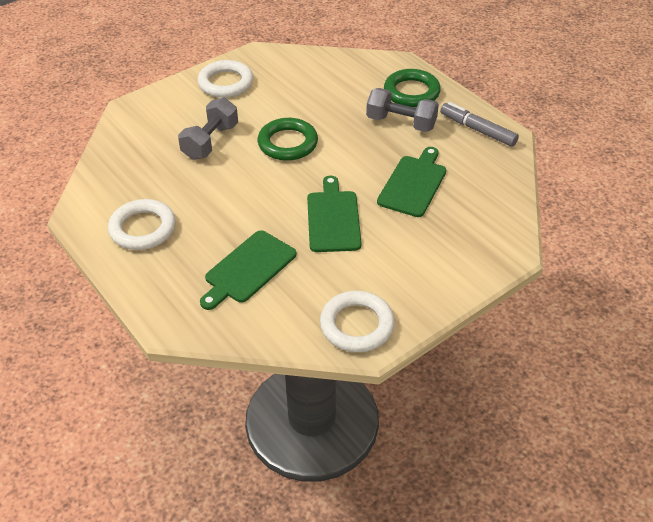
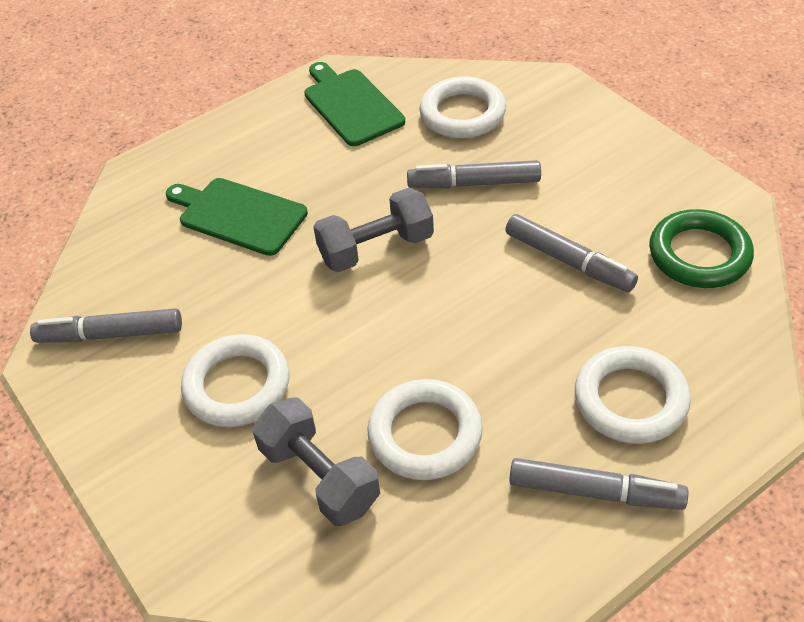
green cutting board: 3 -> 2
green ring: 2 -> 1
grey marker: 1 -> 4
white ring: 3 -> 4

